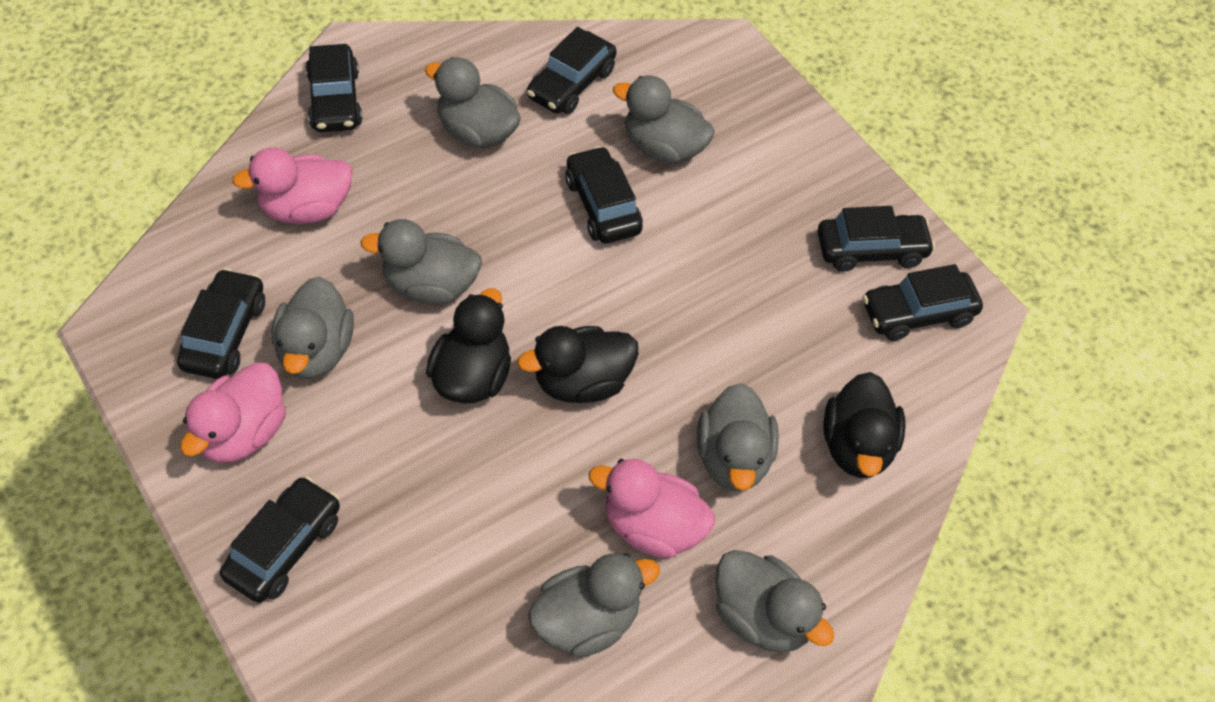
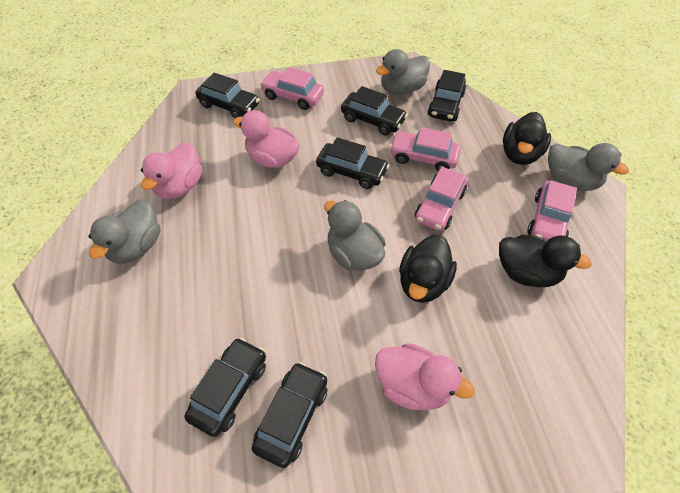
black car: 7 -> 6
grey duck: 7 -> 4
pink car: 0 -> 4

